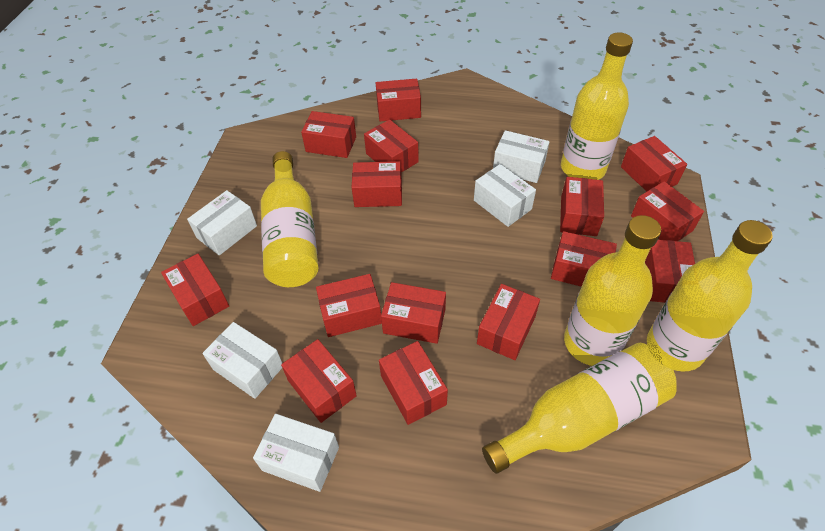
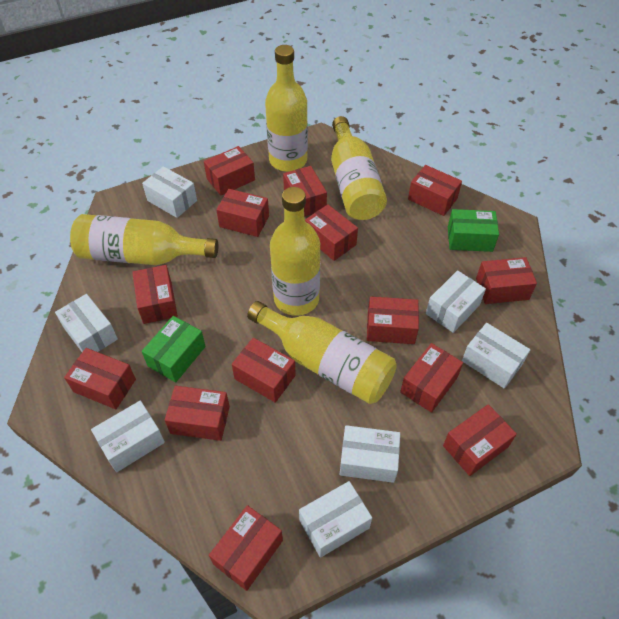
green box: 0 -> 2
red box: 15 -> 14
white box: 5 -> 7

